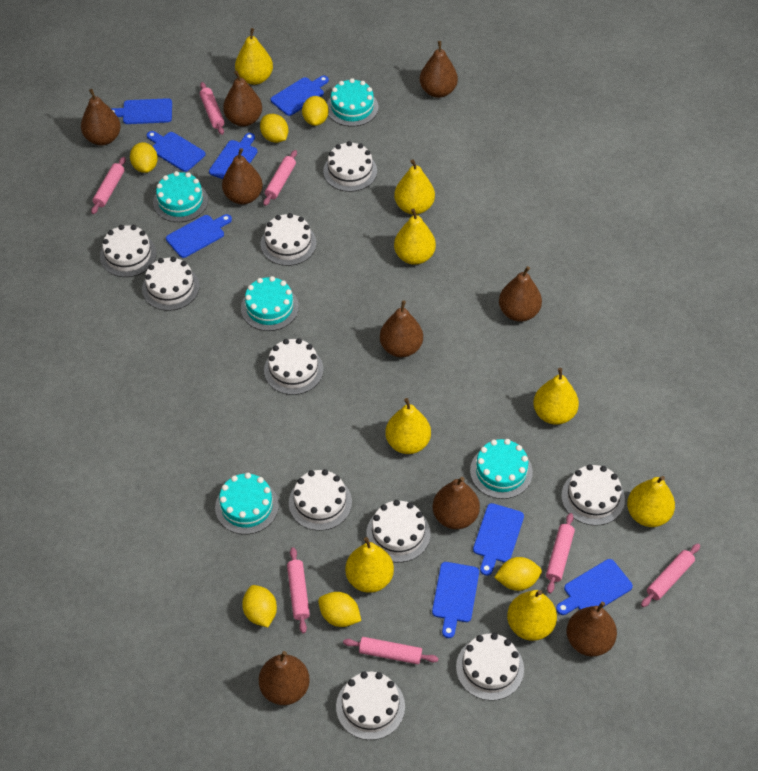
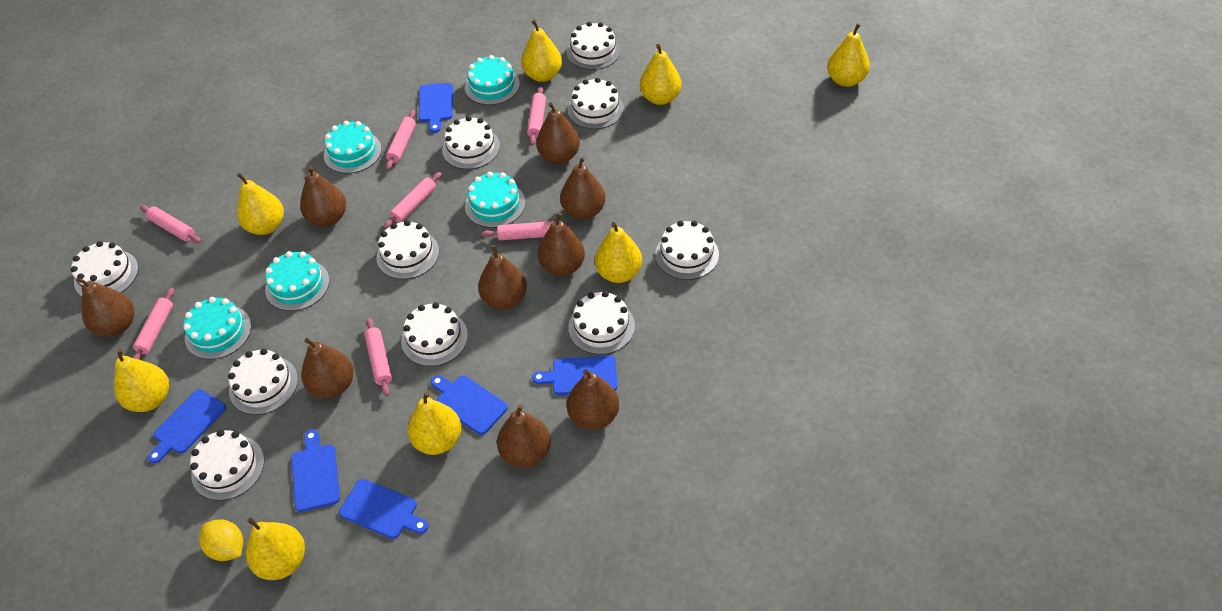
blue cutting board: 8 -> 6
yellow lemon: 6 -> 1

